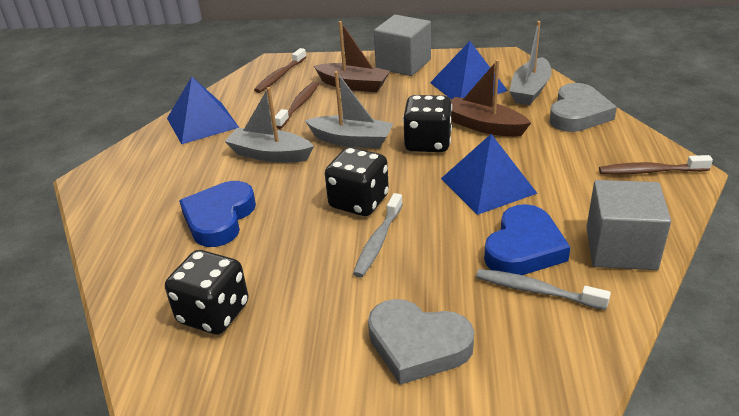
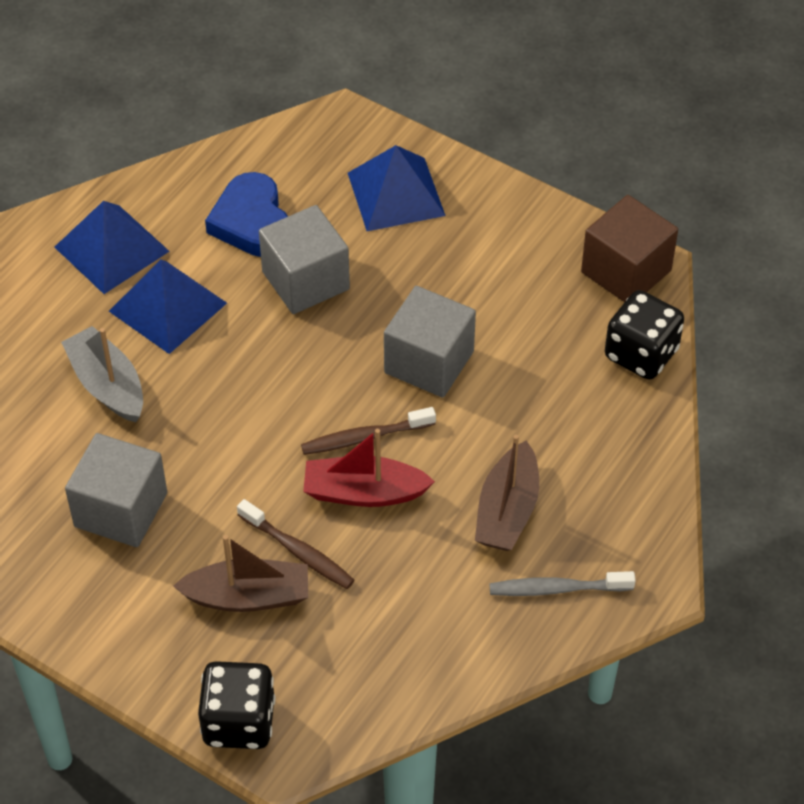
black dice: 3 -> 2
blue heart: 2 -> 1
brown cube: 0 -> 1
brown toothbrush: 3 -> 2
grey boat: 3 -> 1
grey cube: 2 -> 3
grey heart: 2 -> 0
grey toothbrush: 2 -> 1
red boat: 0 -> 1

